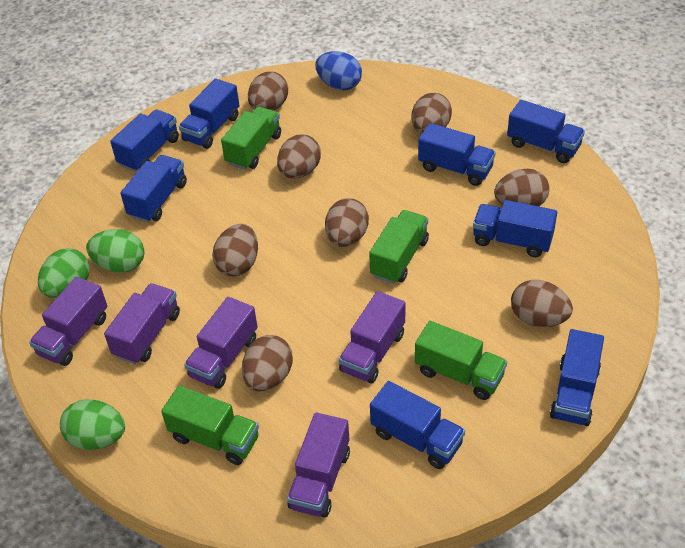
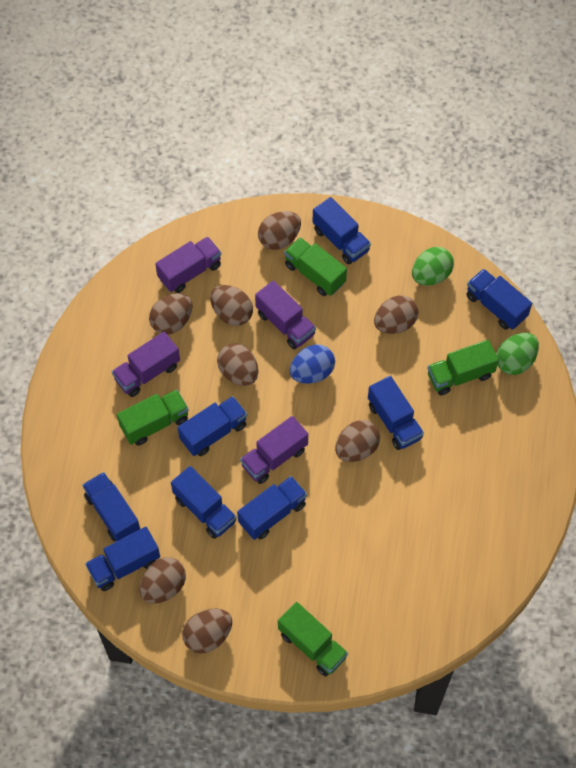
green egg: 3 -> 2
purple truck: 5 -> 4

